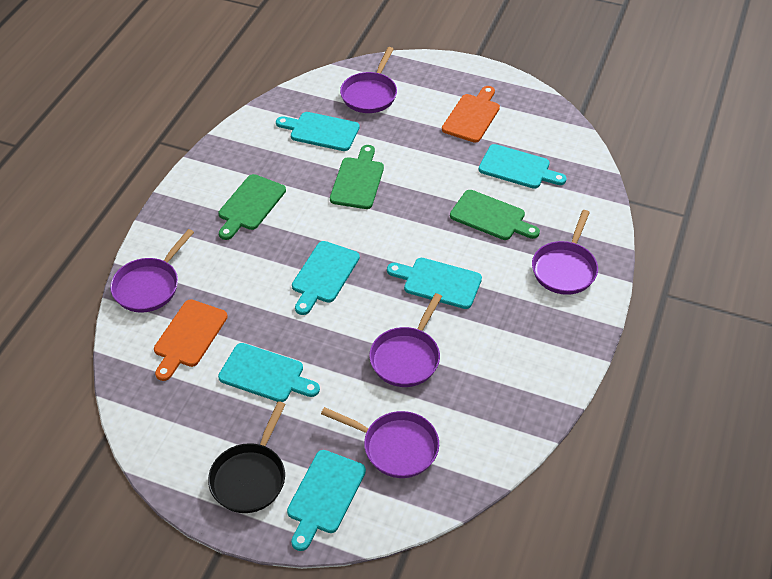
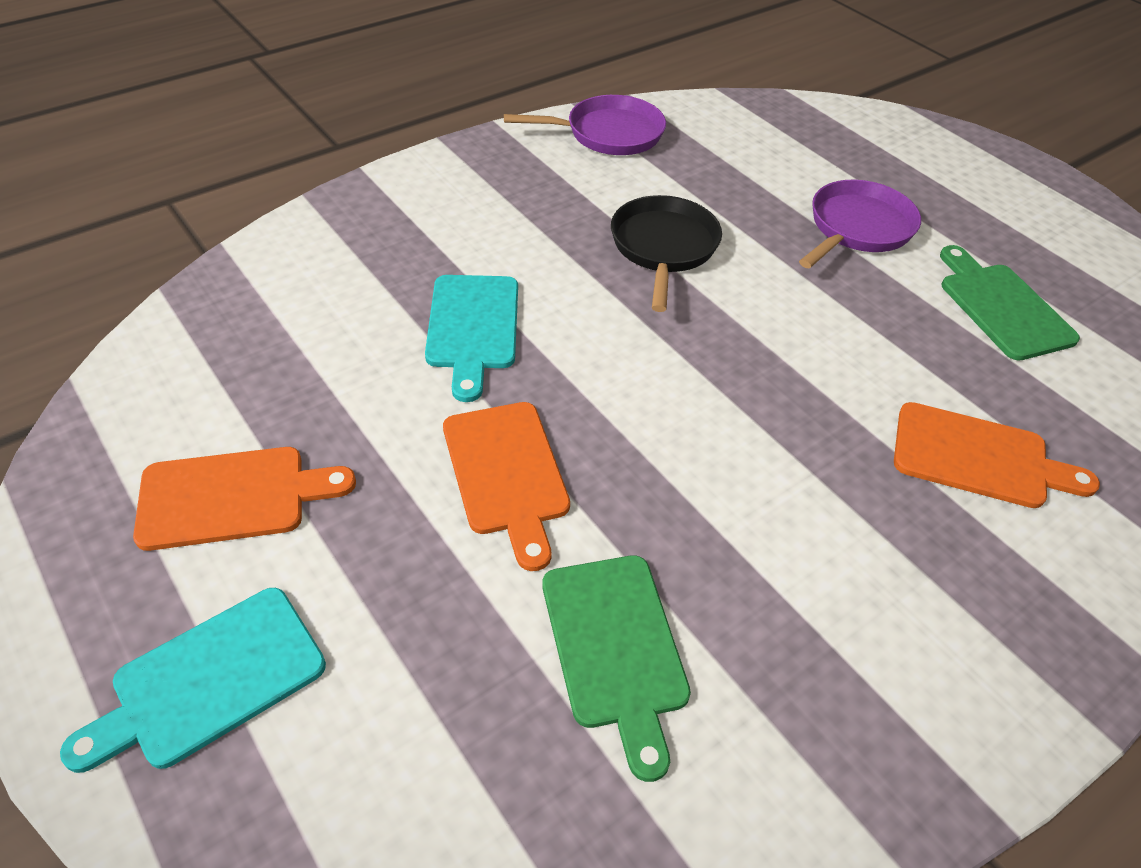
green cutting board: 3 -> 2
orange cutting board: 2 -> 3
purple pan: 5 -> 2
turquoise cutting board: 6 -> 2

